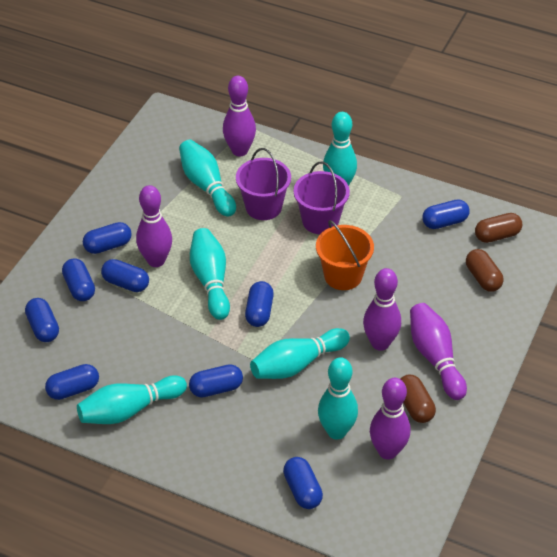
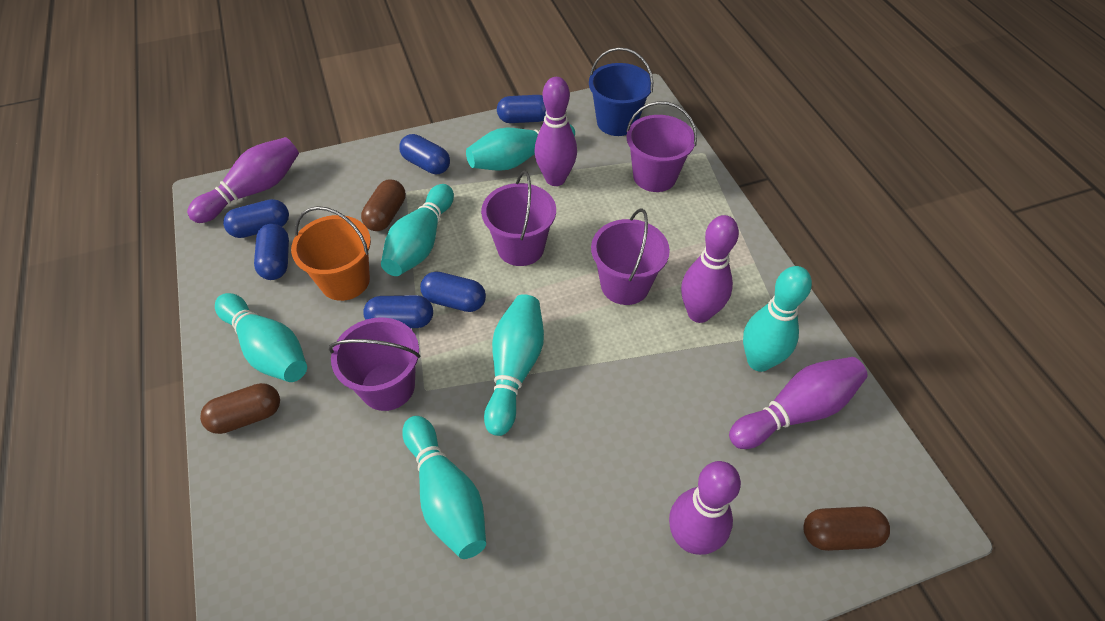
blue bucket: 0 -> 1
blue capsule: 9 -> 6
purple bucket: 2 -> 4

